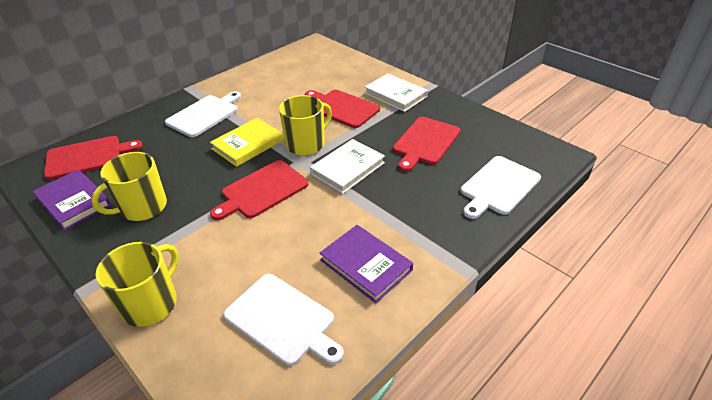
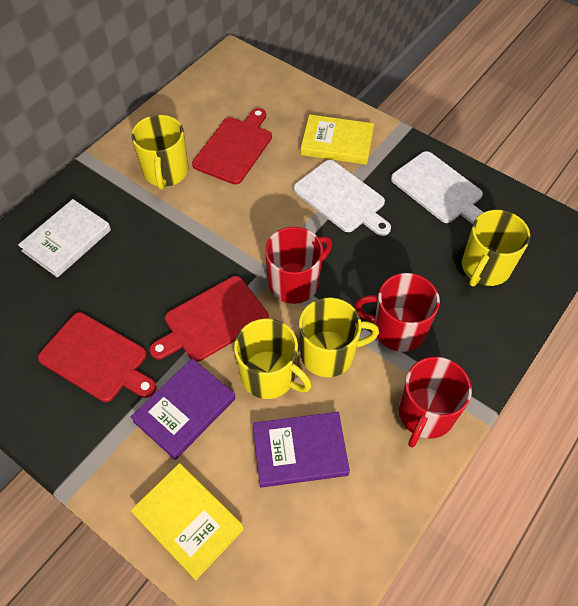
red cutting board: 4 -> 3
red mug: 0 -> 3
white book: 2 -> 1
white cutting board: 3 -> 2
yellow book: 1 -> 2
yellow mug: 3 -> 4

